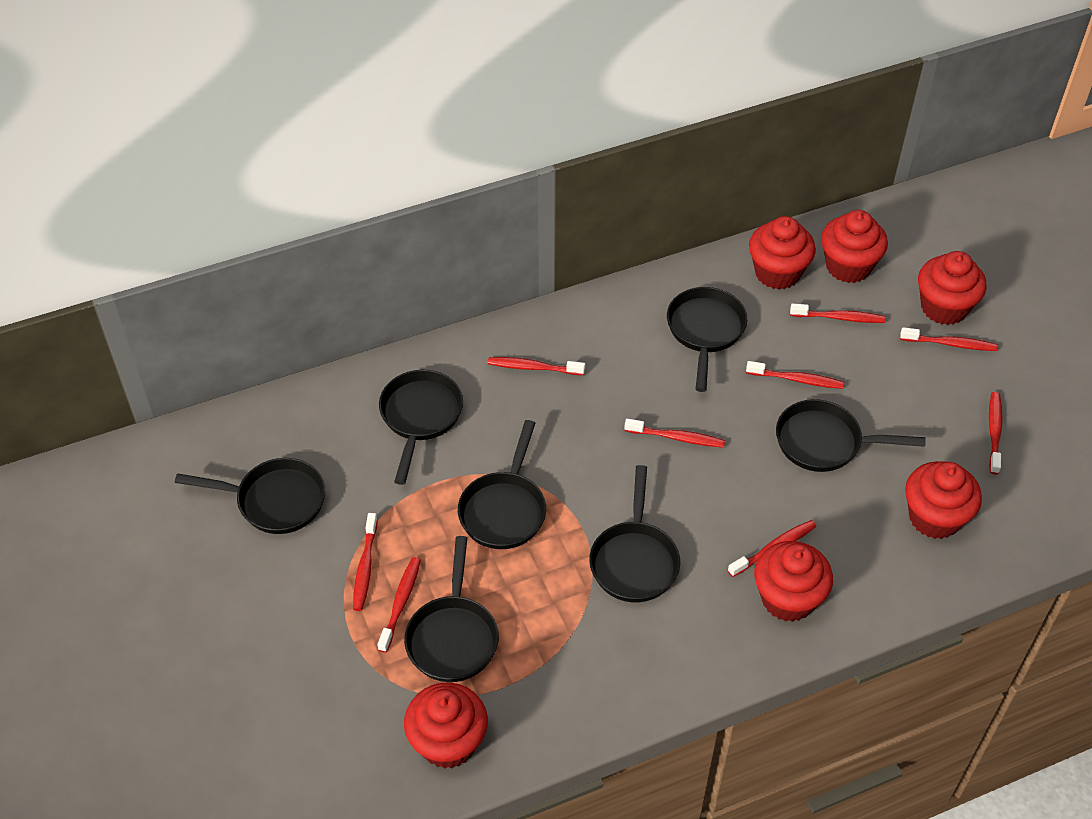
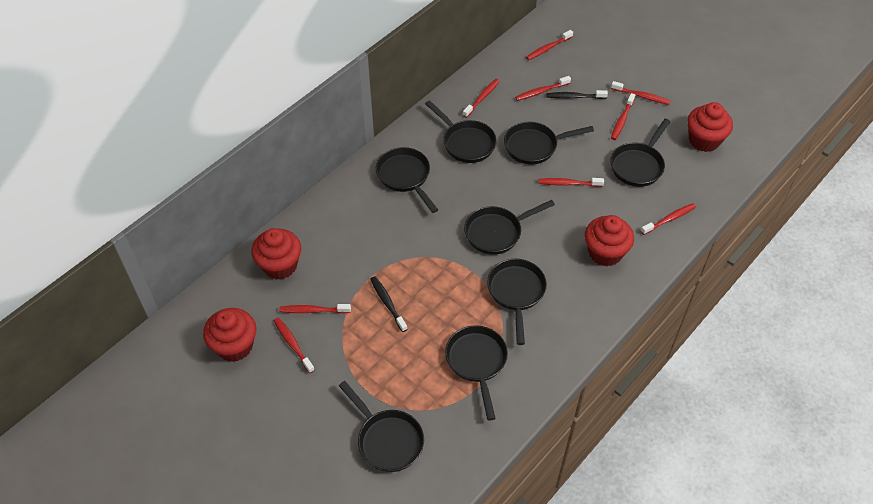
black pan: 7 -> 8
black toothbrush: 0 -> 2
red cupcake: 6 -> 4

